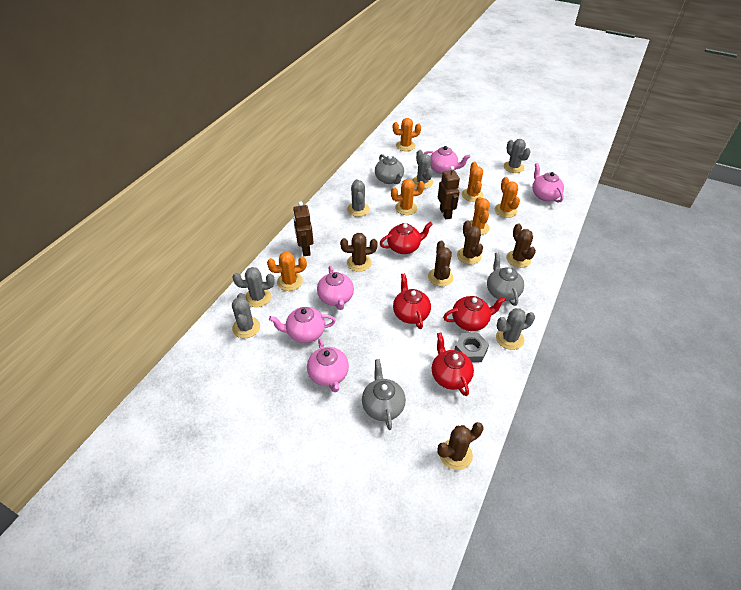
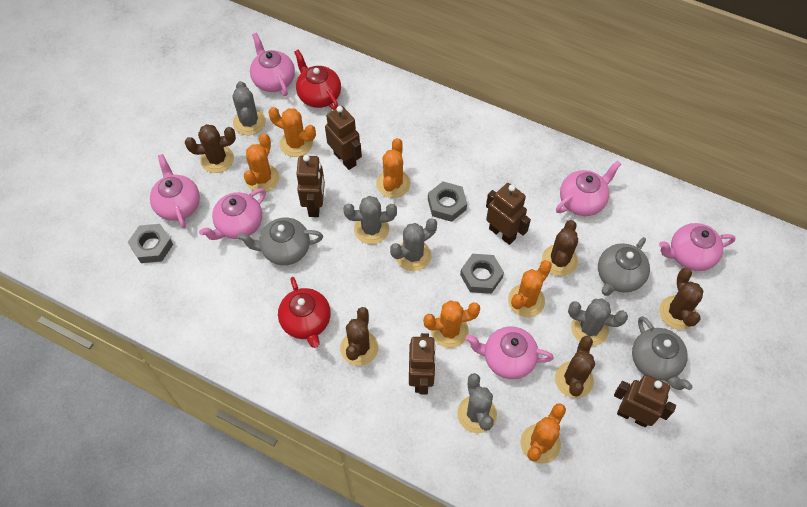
brown robot: 2 -> 5
grey cactus: 6 -> 5
grey nut: 1 -> 3
pink teapot: 5 -> 6
red teapot: 4 -> 2

